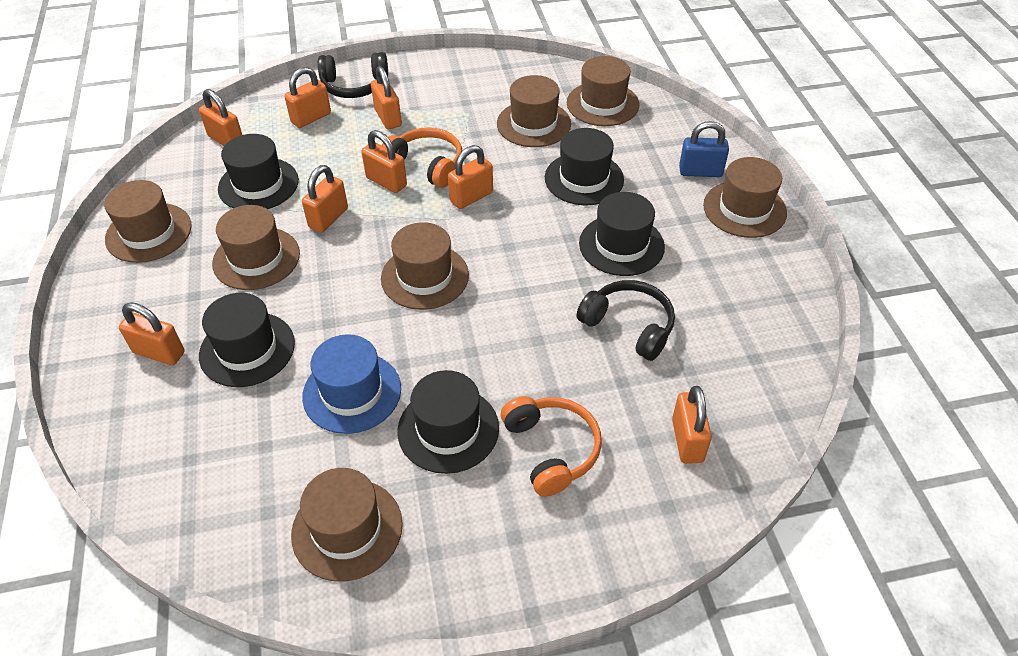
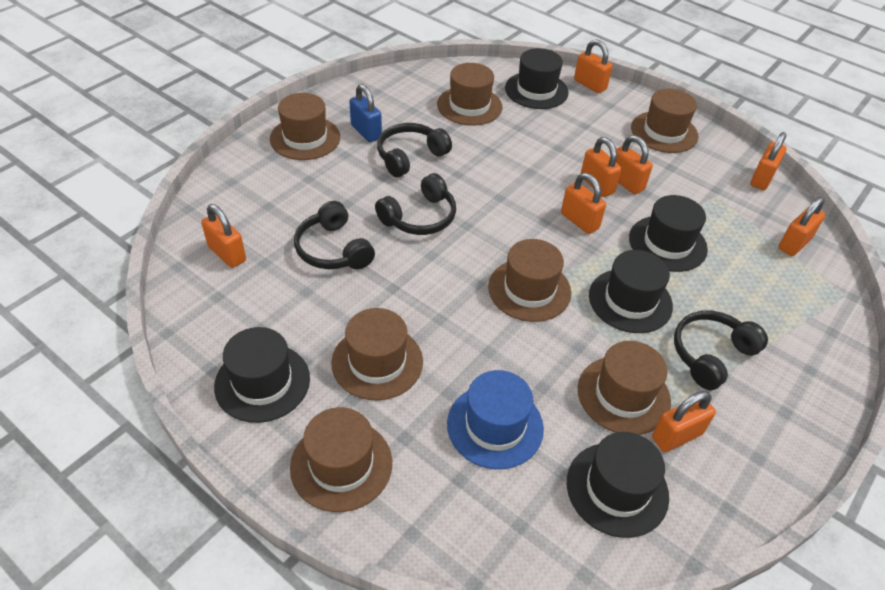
black headphones: 2 -> 4
orange headphones: 2 -> 0

